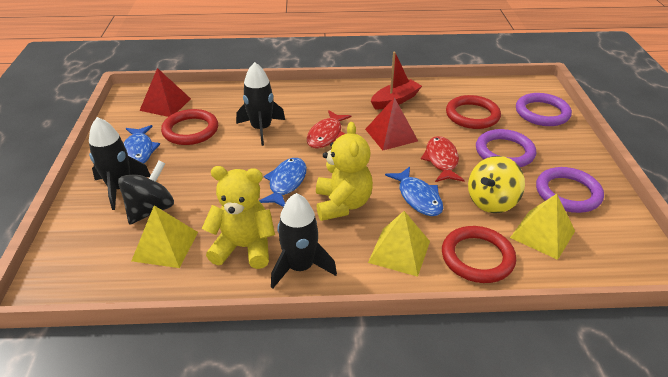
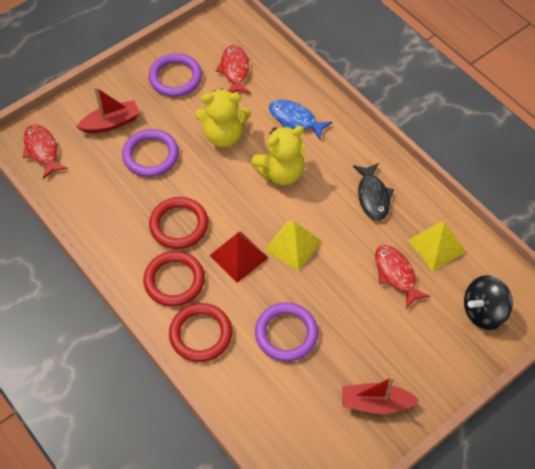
black fish: 0 -> 1
black rocket: 3 -> 0
blue fish: 3 -> 1
red boat: 1 -> 2
red fish: 2 -> 3
red pyramid: 2 -> 1
yellow pyramid: 3 -> 2
yellow spinning top: 1 -> 0

